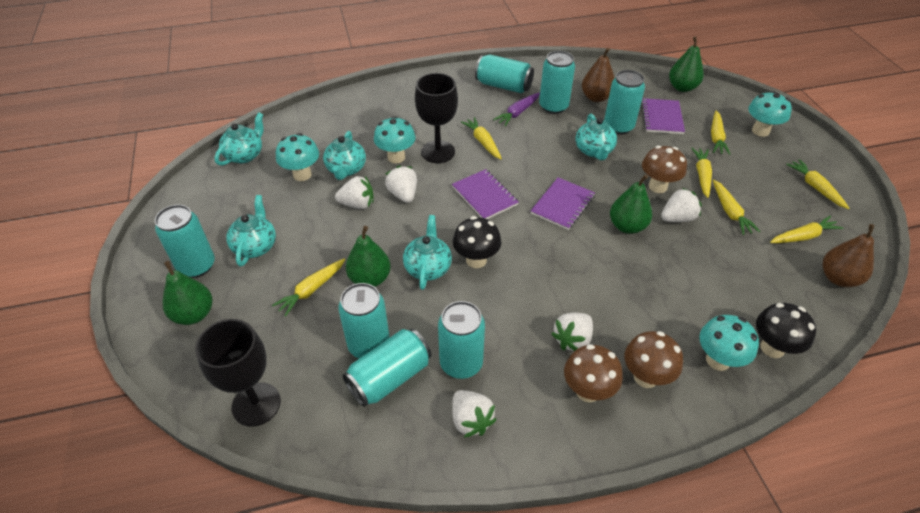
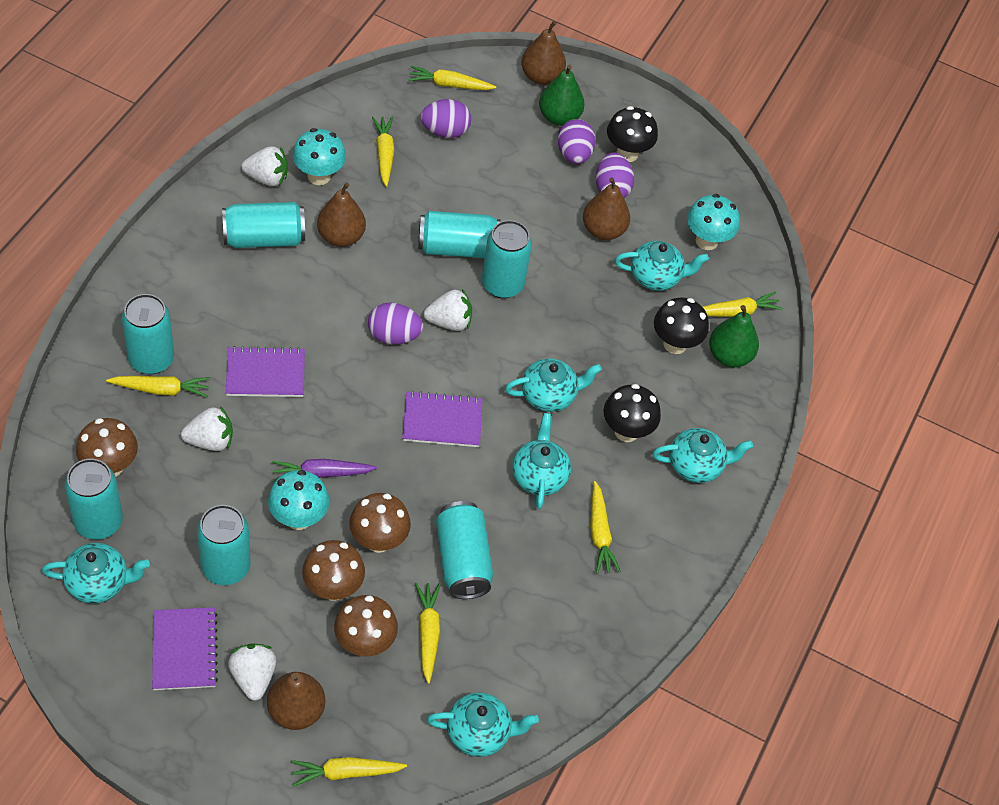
black goblet: 2 -> 0
black mushroom: 2 -> 3
brown mushroom: 3 -> 4
brown pear: 2 -> 4
green pear: 4 -> 2
purple egg: 0 -> 4
turquoise mushroom: 4 -> 3
turquoise teapot: 5 -> 6
white strawberry: 5 -> 4

